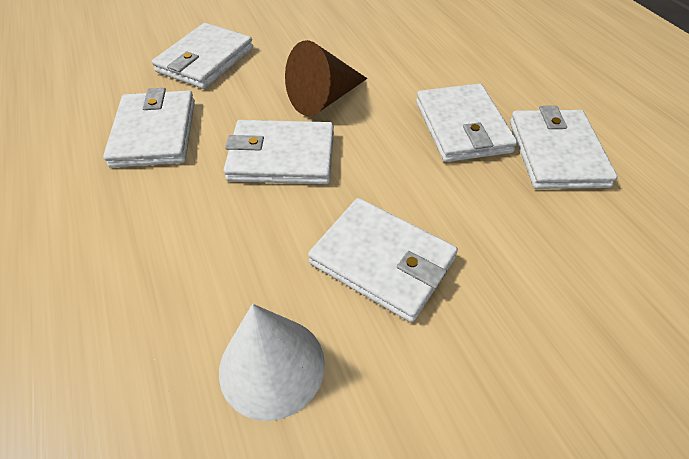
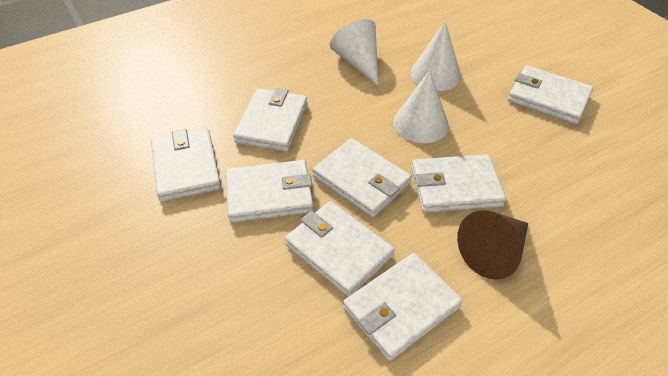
white cone: 1 -> 3
white wallet: 6 -> 8

